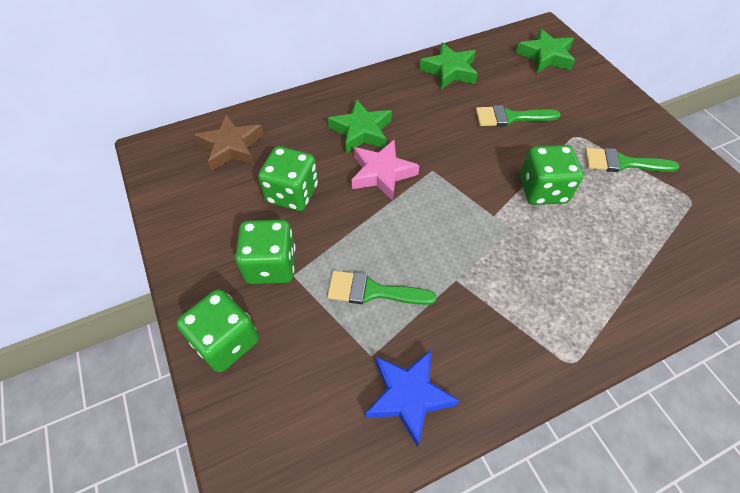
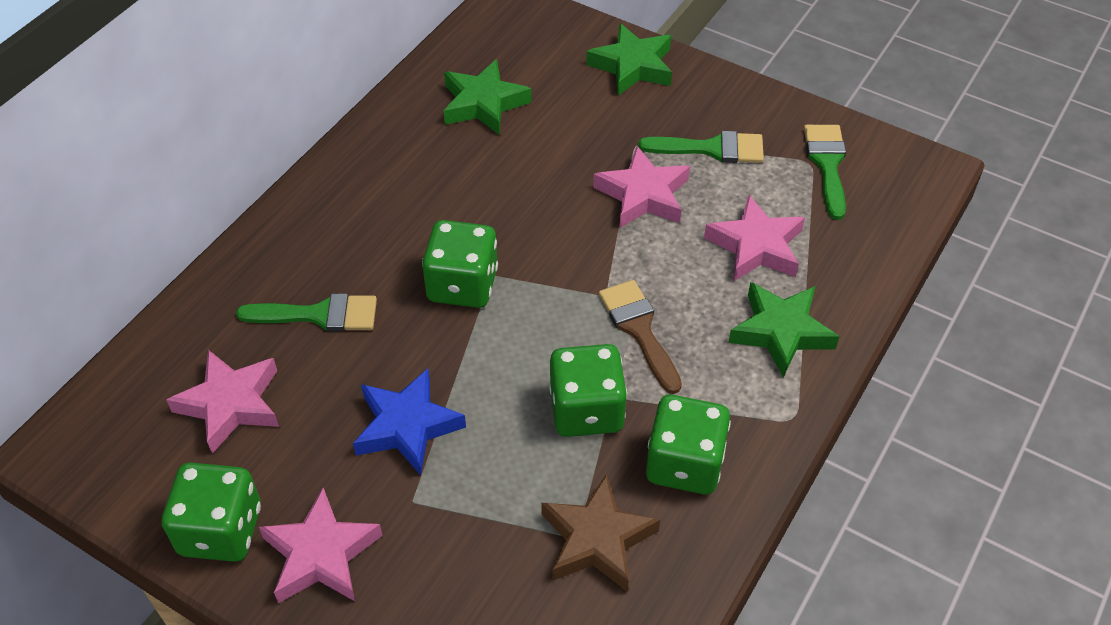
brown brush: 0 -> 1
pink star: 1 -> 4

